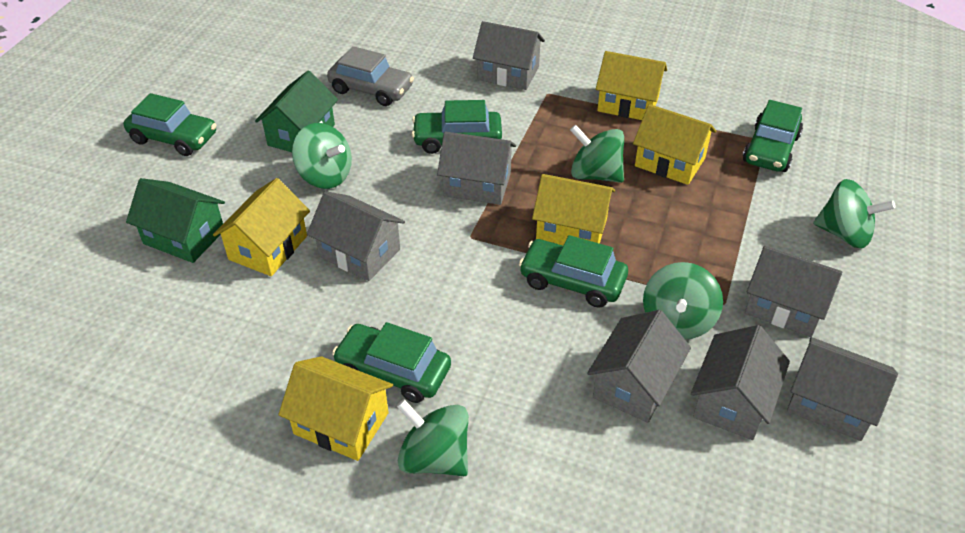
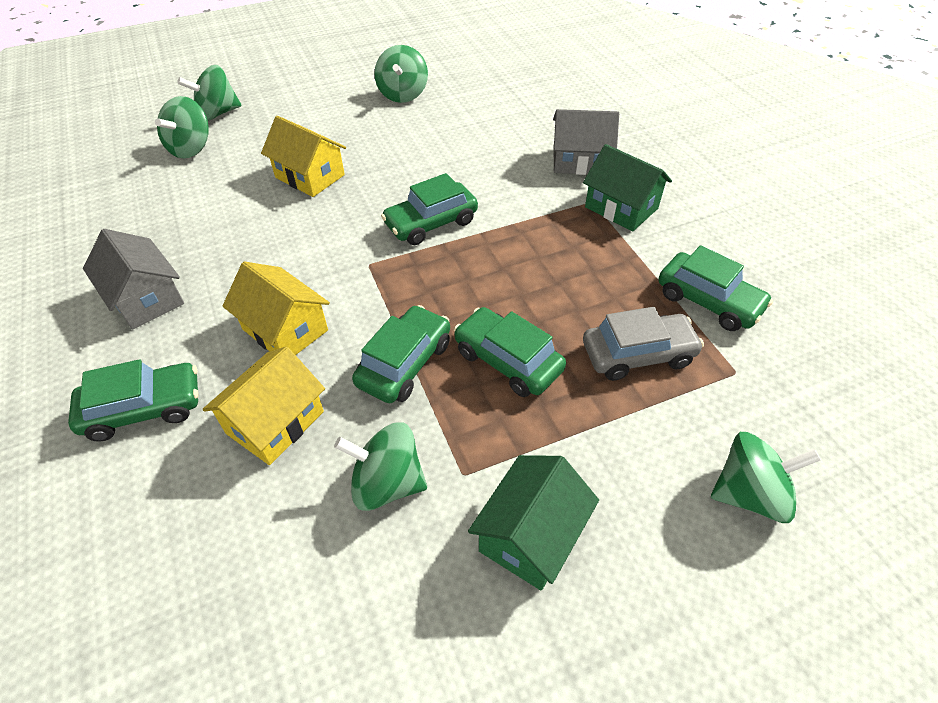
grey house: 7 -> 2
yellow house: 5 -> 3

